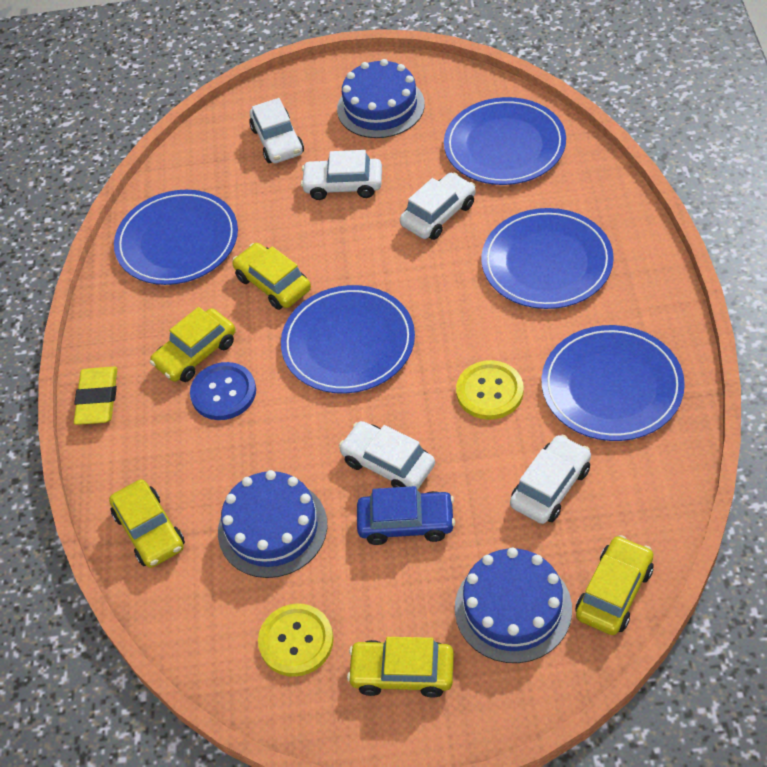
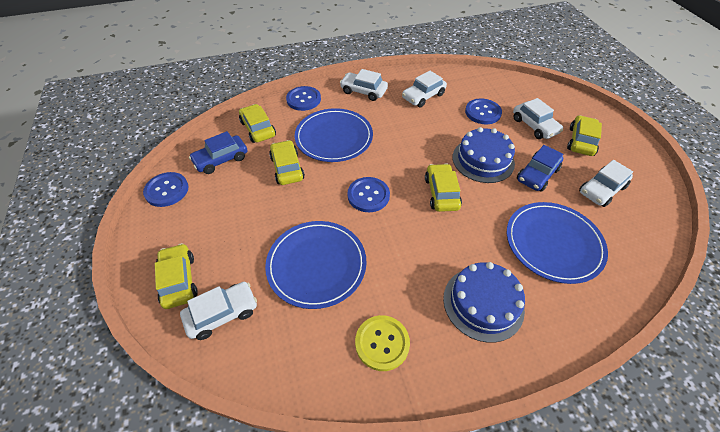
blue button: 1 -> 4
blue cake: 3 -> 2
blue car: 1 -> 2
blue plate: 5 -> 3
yellow button: 2 -> 1
yellow eraser: 1 -> 0

